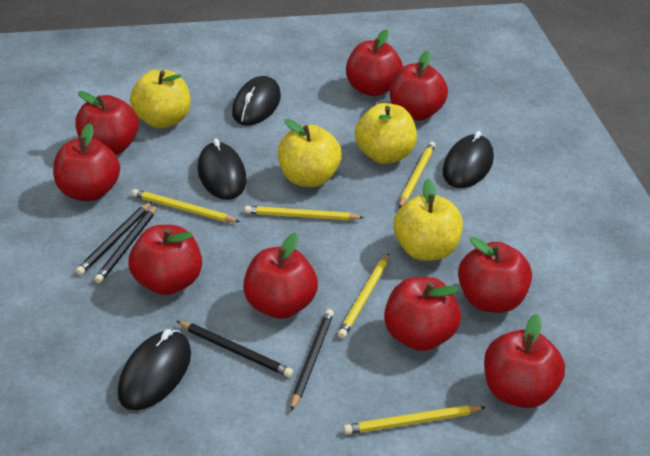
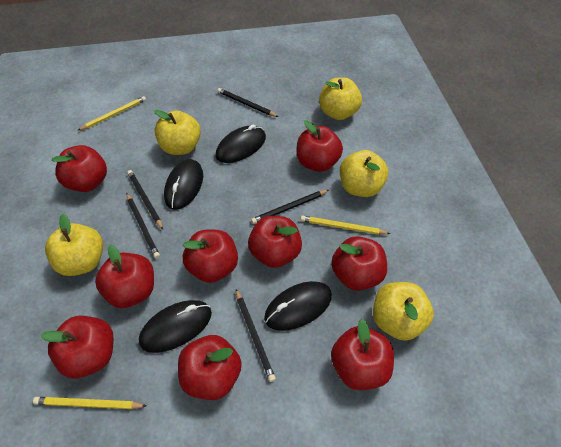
black pencil: 4 -> 5
yellow apple: 4 -> 5
yellow pencil: 5 -> 3

